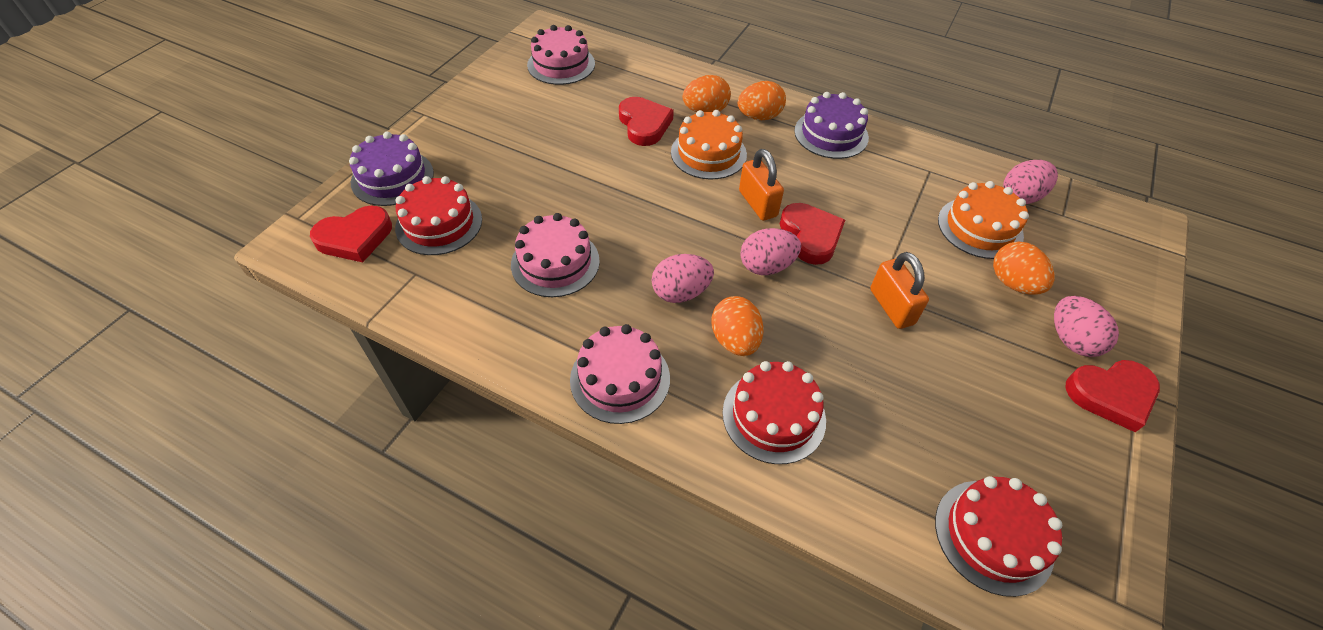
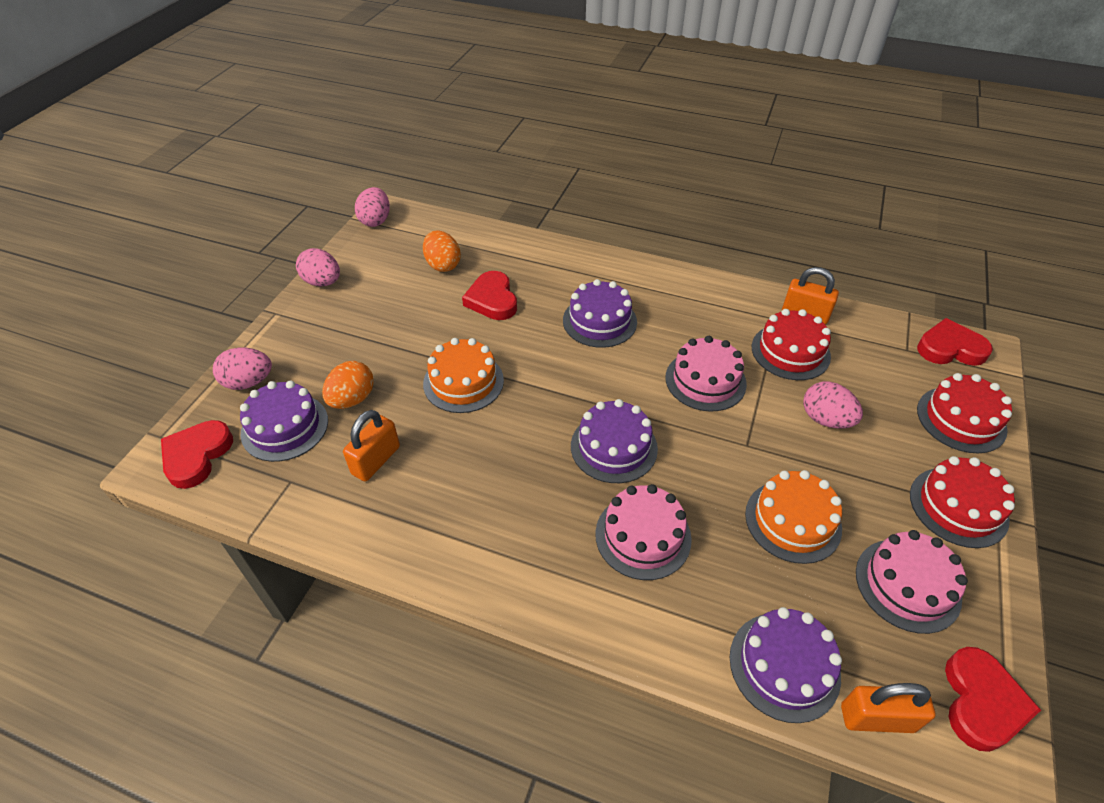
orange egg: 4 -> 2
orange padlock: 2 -> 3
purple cake: 2 -> 4

